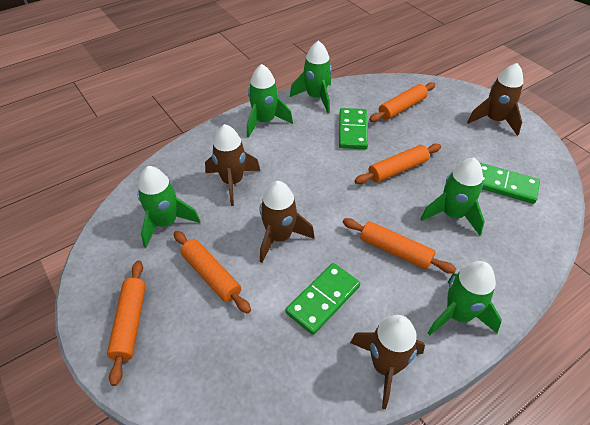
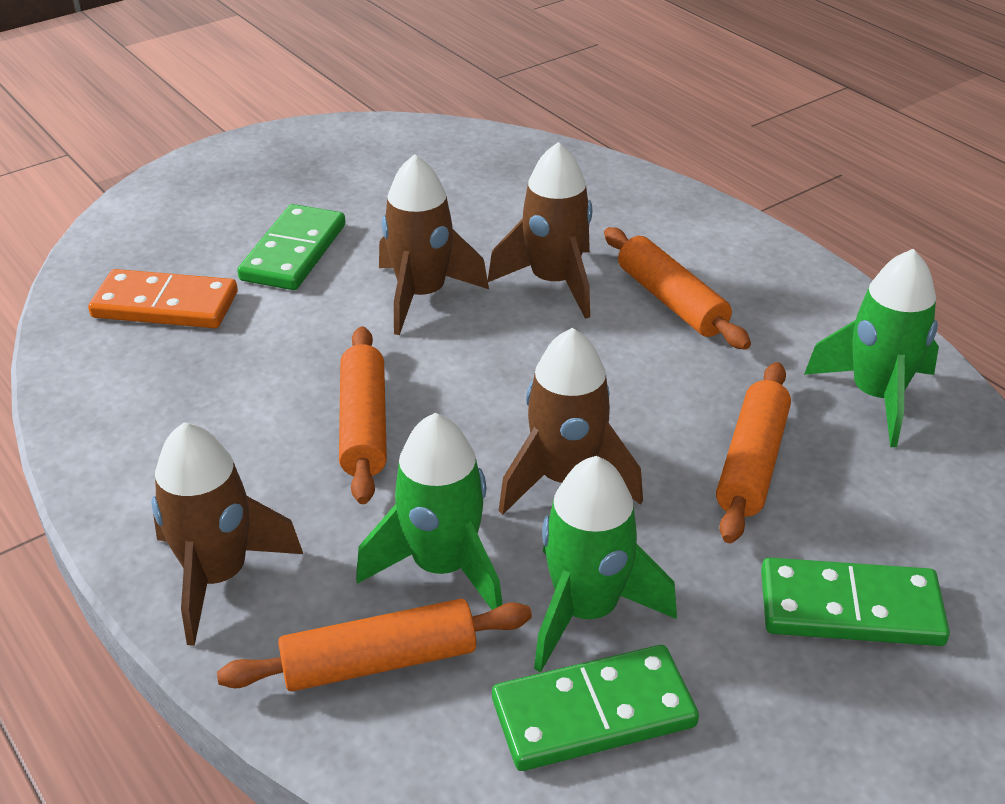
green rocket: 5 -> 3
orange domino: 0 -> 1
orange rolling pin: 5 -> 4

